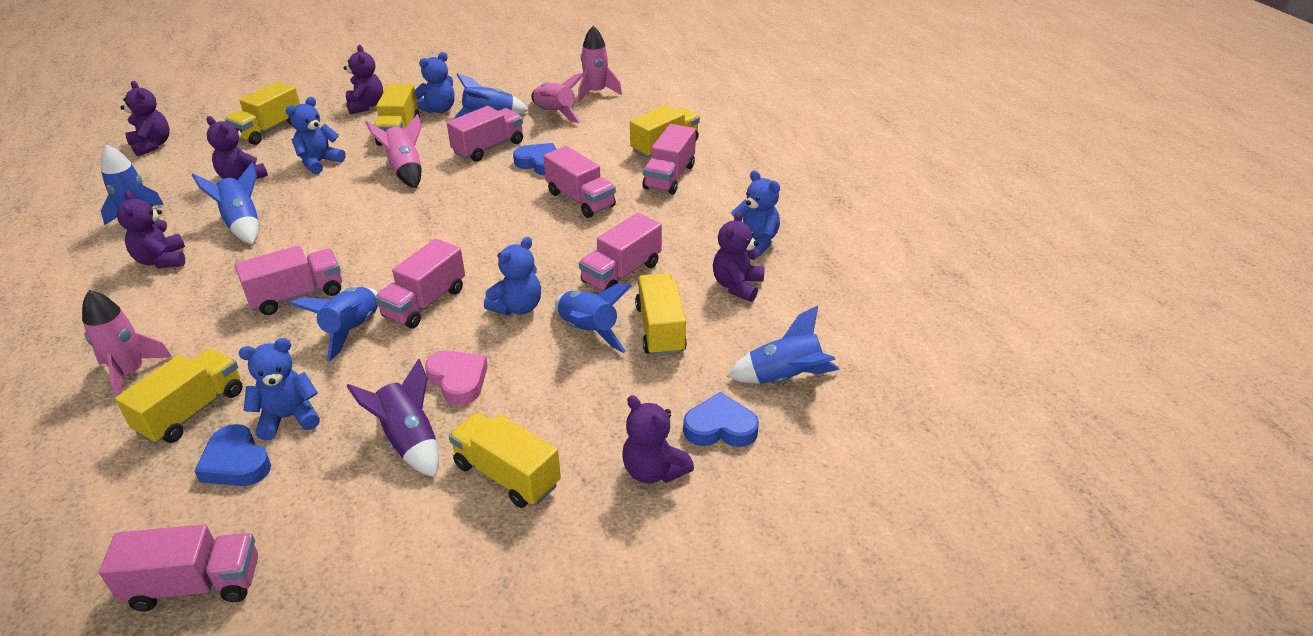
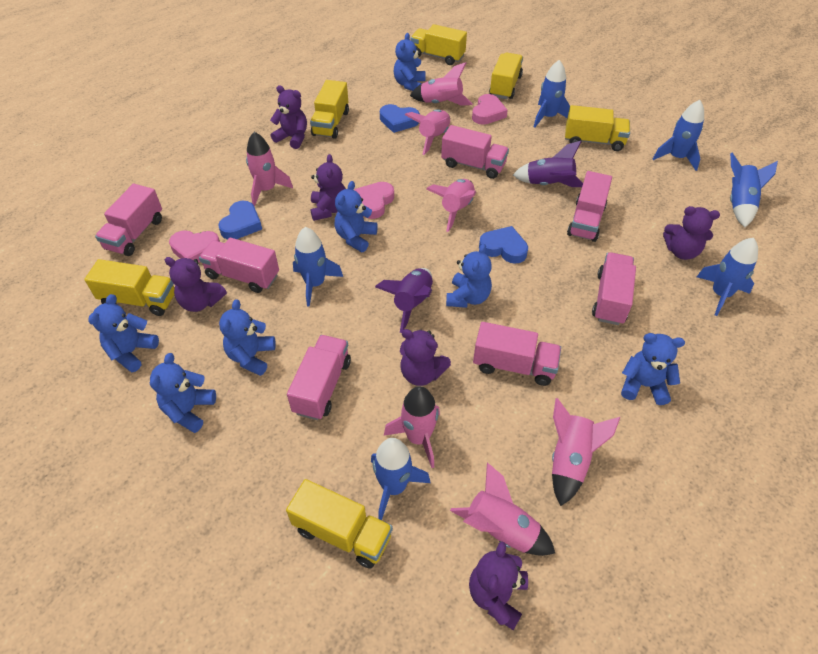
blue teddy bear: 5 -> 7
pink heart: 1 -> 3
pink rocket: 4 -> 7
purple rocket: 1 -> 2

